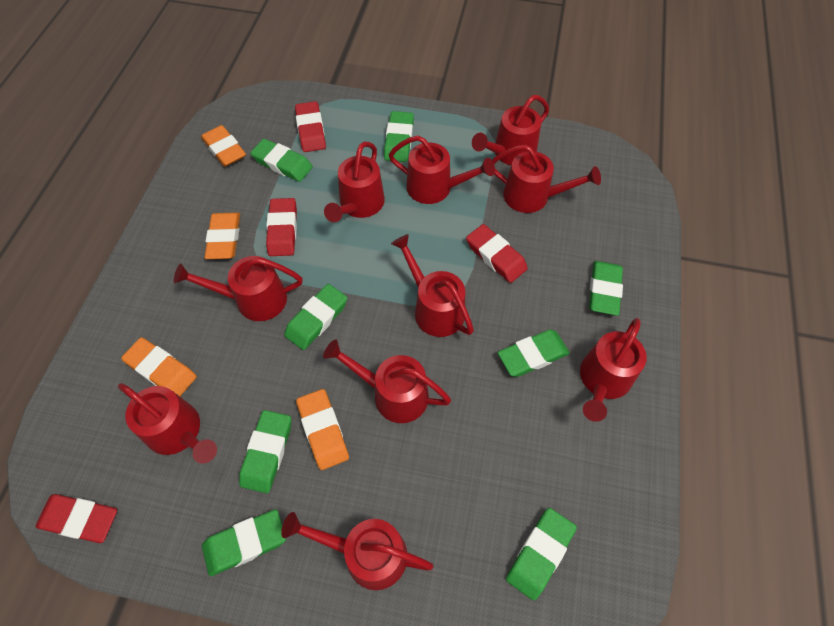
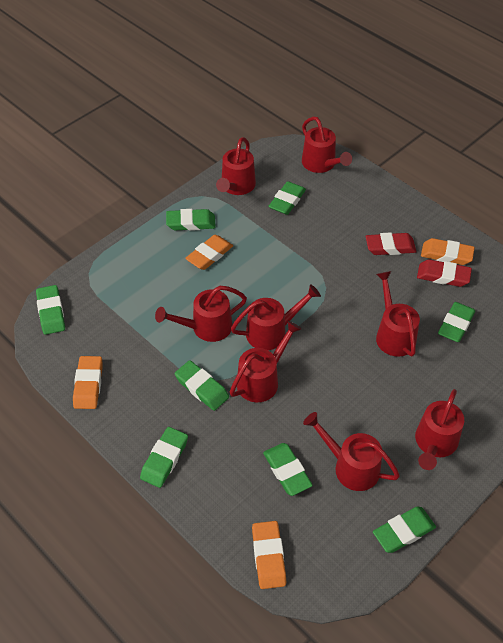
red eraser: 4 -> 2
red watering can: 10 -> 8

